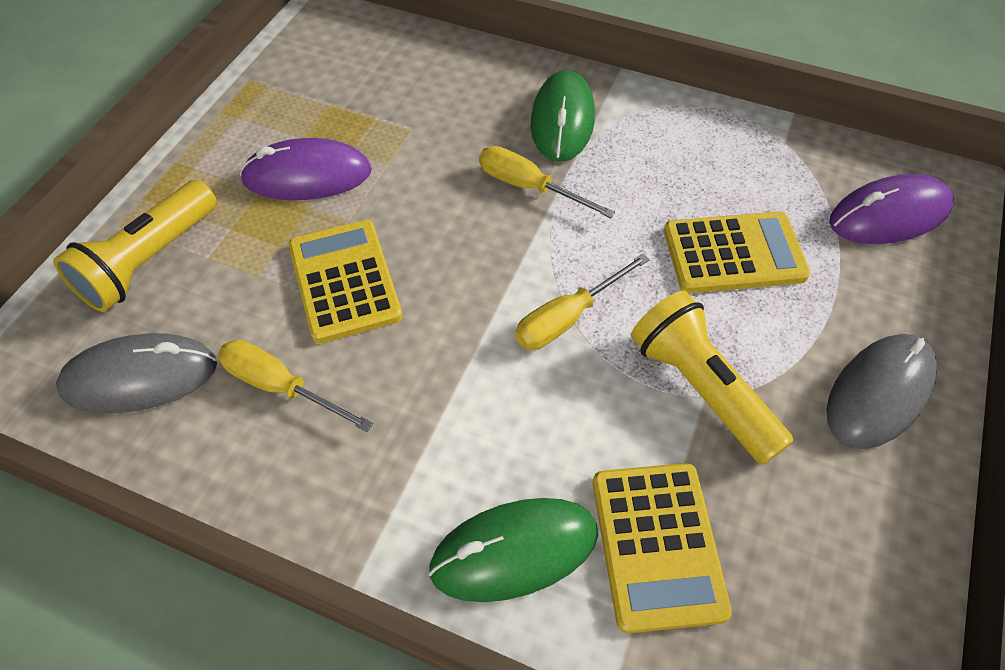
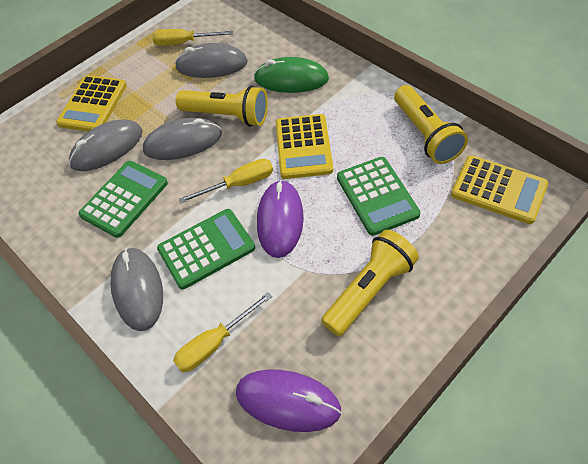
green calculator: 0 -> 3
green mouse: 2 -> 1
grey mouse: 2 -> 4
yellow flashlight: 2 -> 3

